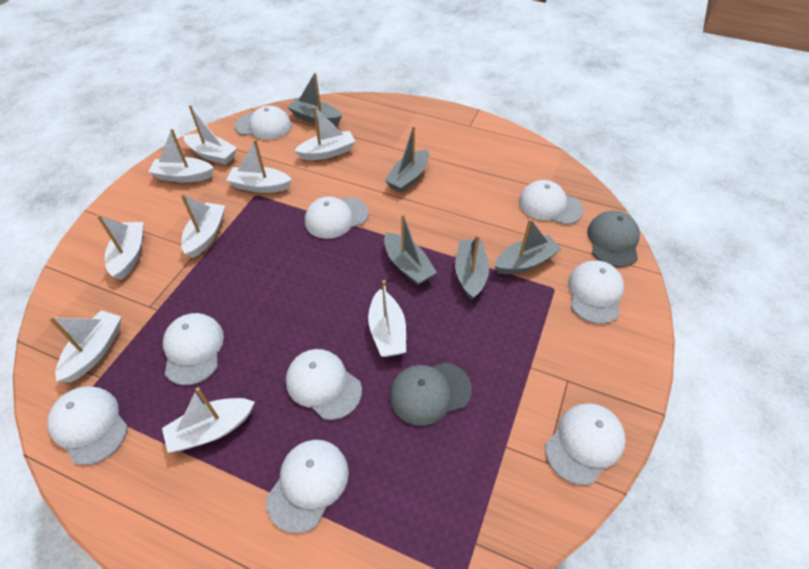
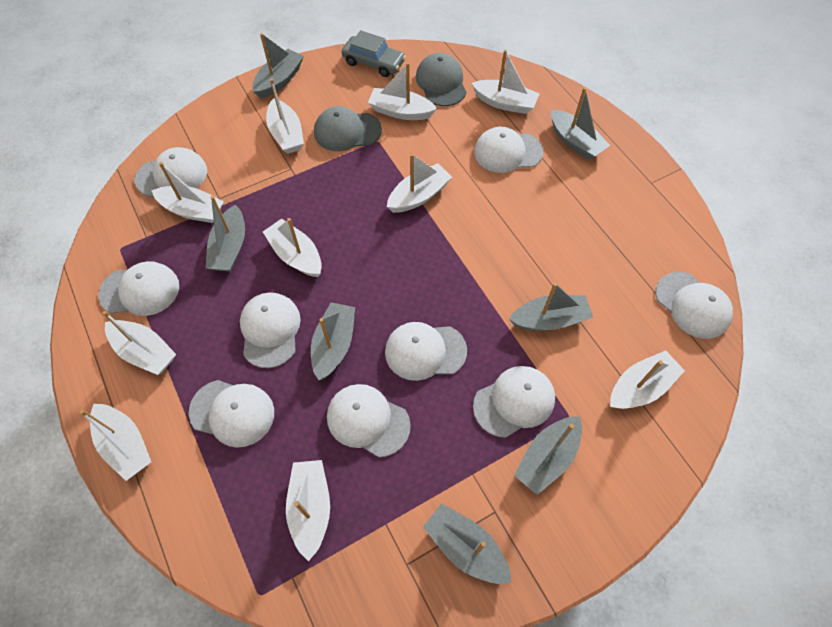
grey boat: 5 -> 7
grey car: 0 -> 1
white boat: 9 -> 10

